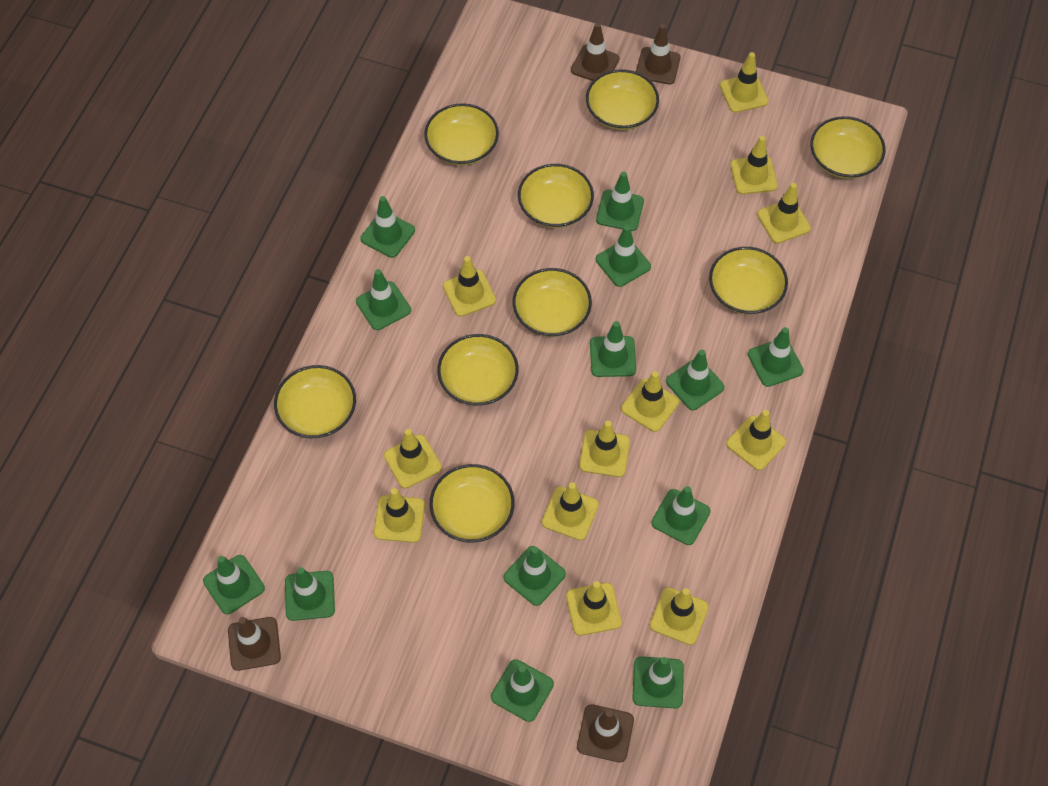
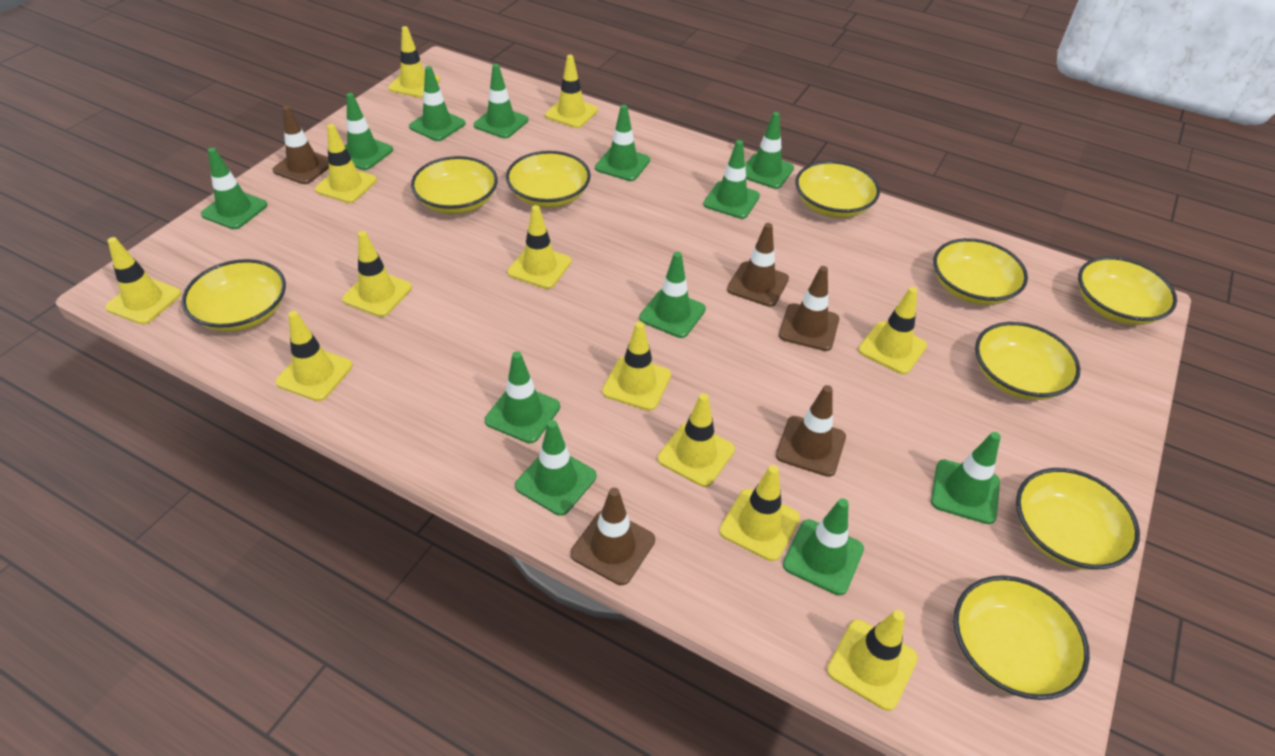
brown traffic cone: 4 -> 5
green traffic cone: 13 -> 12

